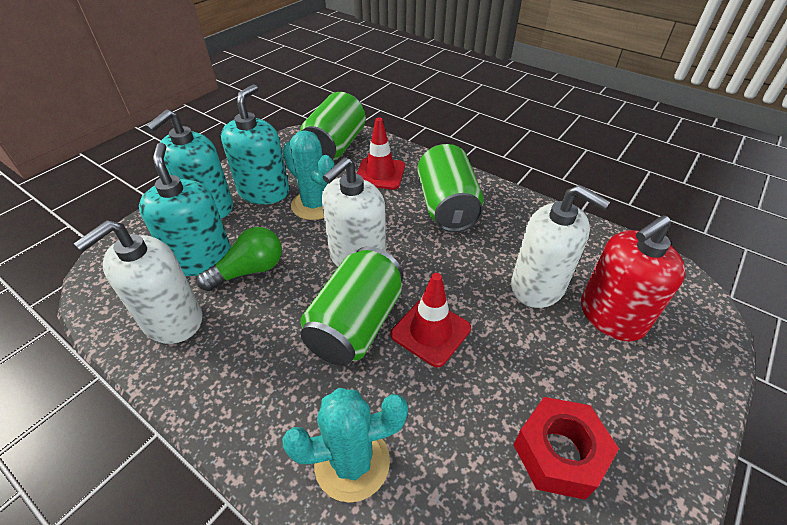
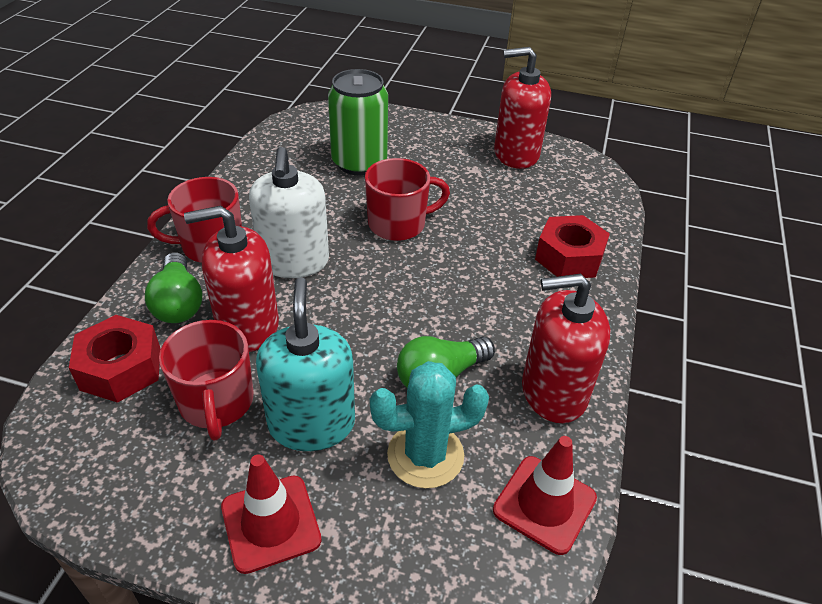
green can: 3 -> 1
green light bulb: 1 -> 2
red mug: 0 -> 3
red nut: 1 -> 2
red soap dispenser: 1 -> 3
turquoise cactus: 2 -> 1
turquoise soap dispenser: 3 -> 1
white soap dispenser: 3 -> 1

